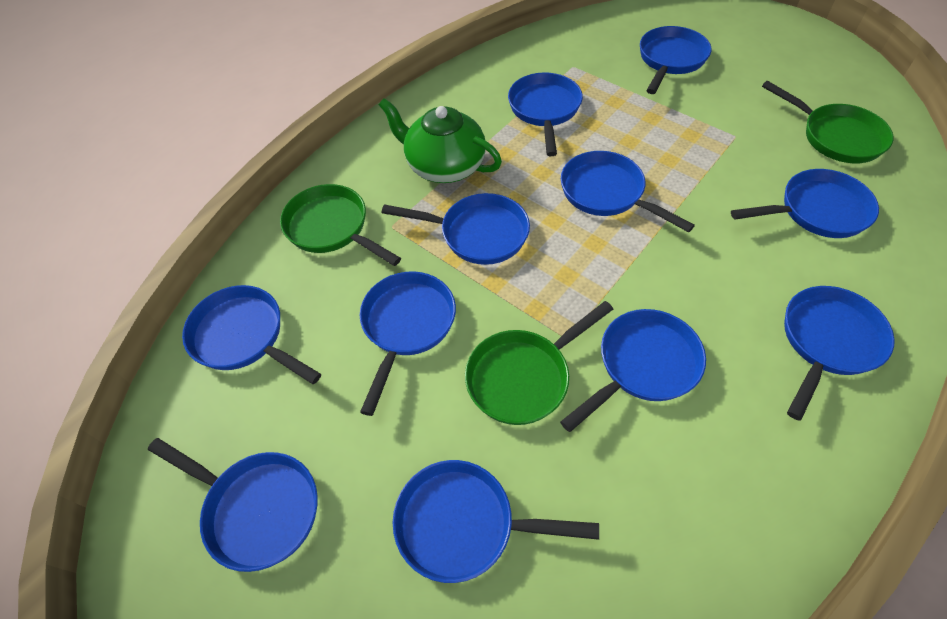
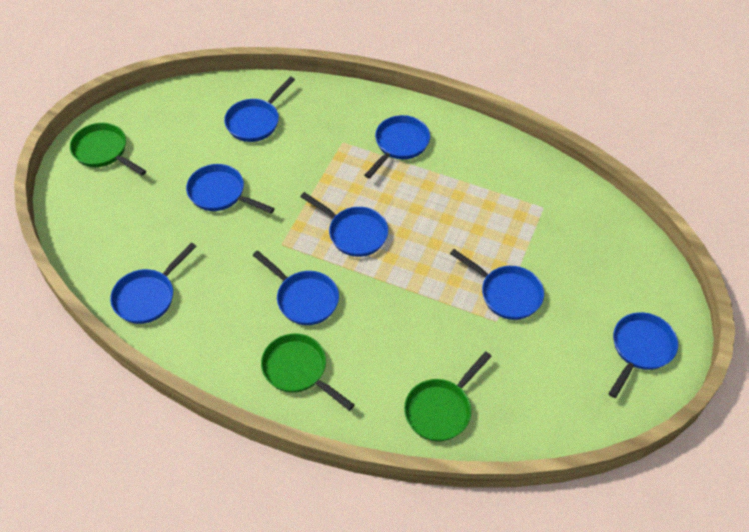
blue pan: 11 -> 8
green teapot: 1 -> 0

